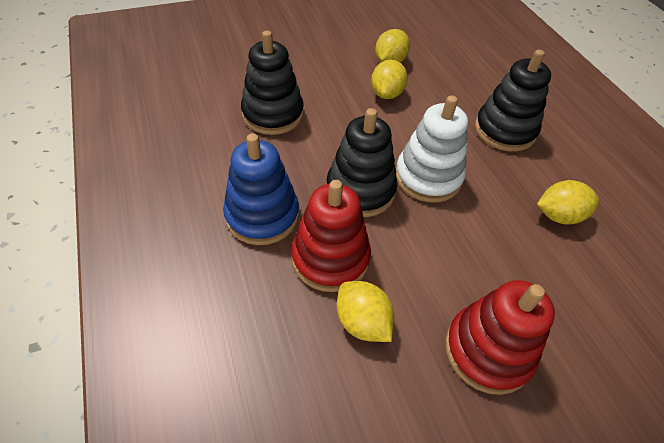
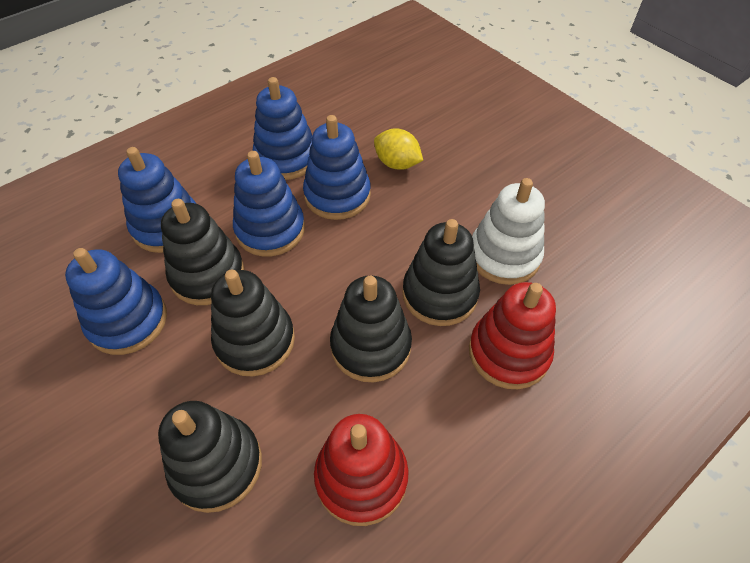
black stacking toy: 3 -> 5
blue stacking toy: 1 -> 5
yellow lemon: 4 -> 1

